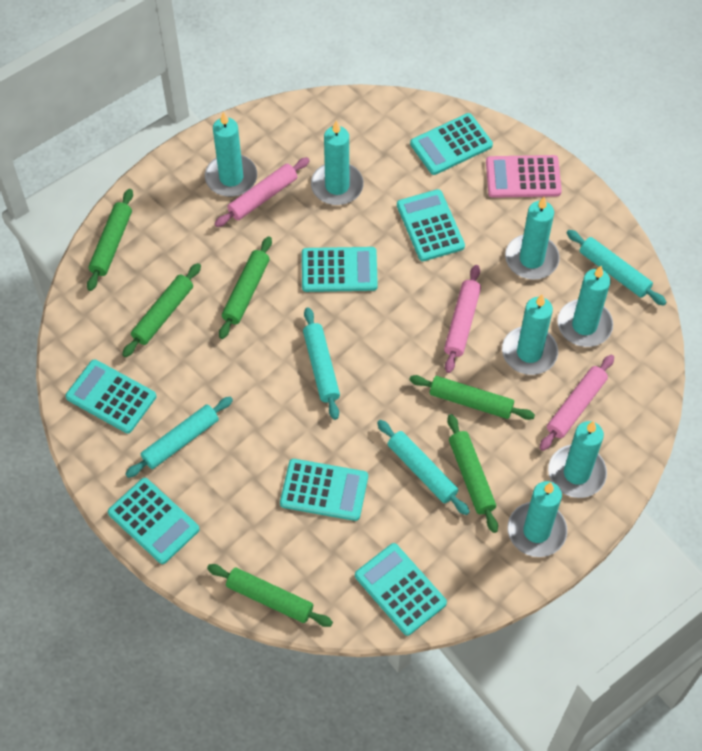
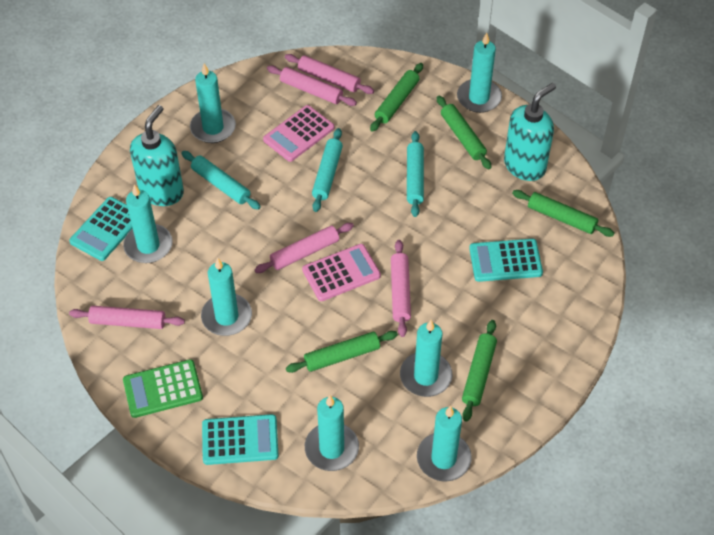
green calculator: 0 -> 1
green rolling pin: 6 -> 5
pink calculator: 1 -> 2
pink rolling pin: 3 -> 5
turquoise calculator: 7 -> 3
turquoise rolling pin: 4 -> 3
turquoise soap dispenser: 0 -> 2

